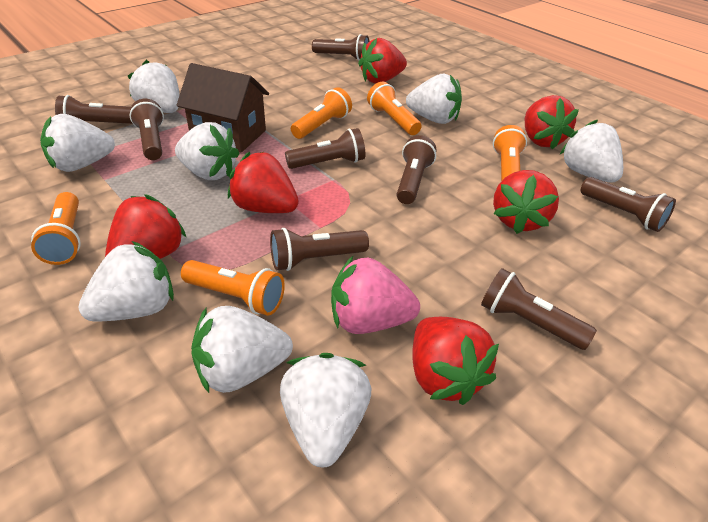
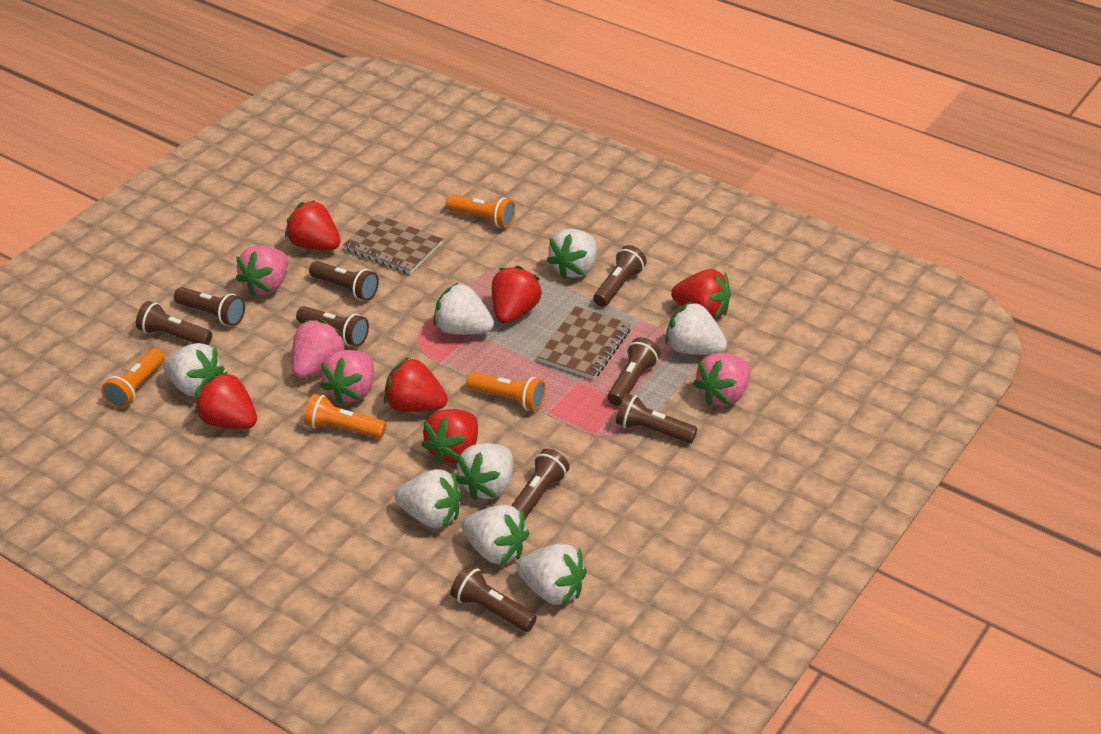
brown flashlight: 8 -> 9
brown house: 1 -> 0
brown notebook: 0 -> 2
orange flashlight: 5 -> 4
pink strawberry: 1 -> 4

